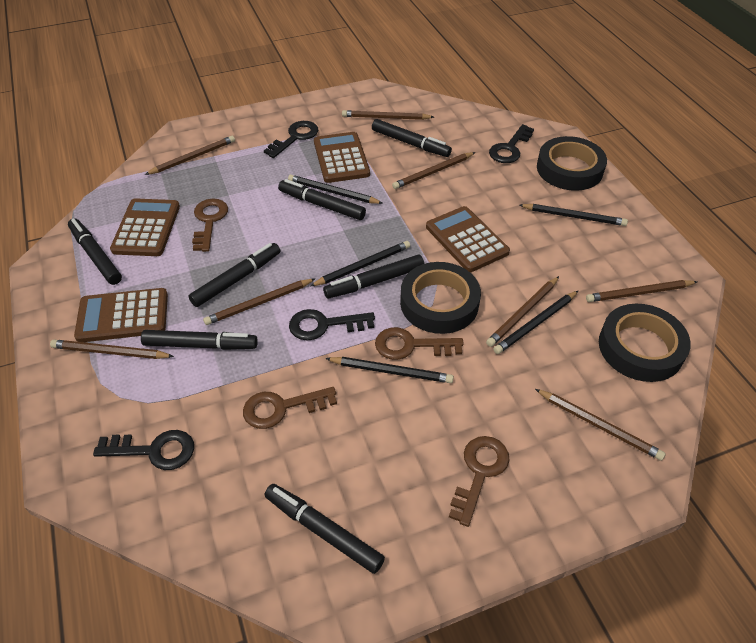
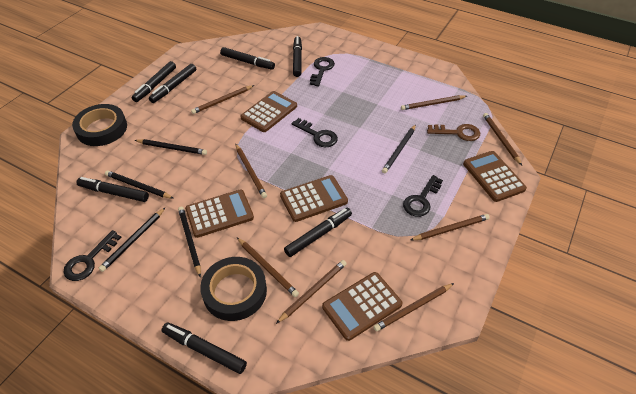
black tape: 3 -> 2
brown calculator: 4 -> 5
brown key: 4 -> 1

